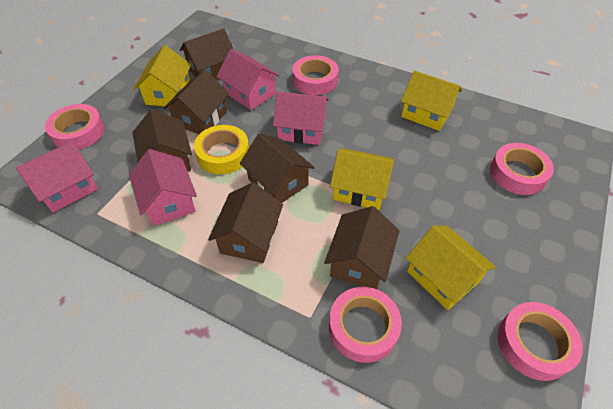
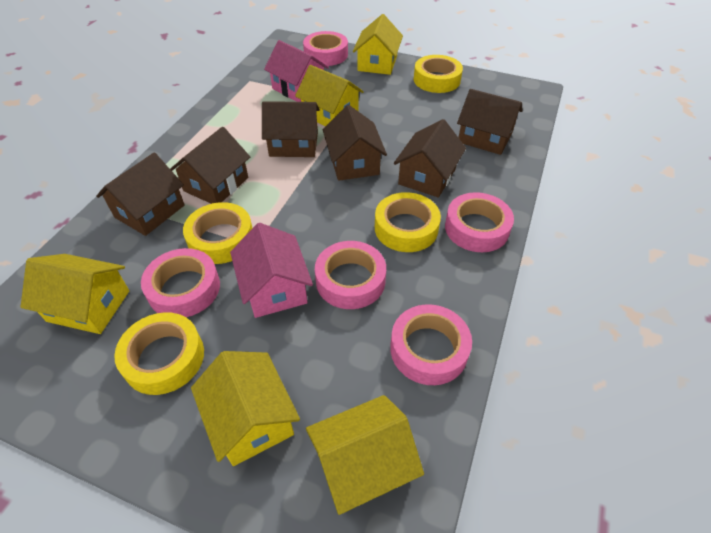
pink house: 4 -> 2
yellow house: 4 -> 5
yellow tape: 1 -> 4

